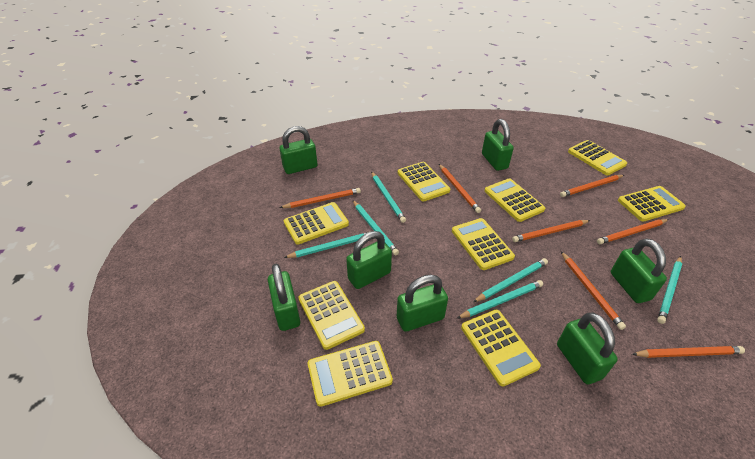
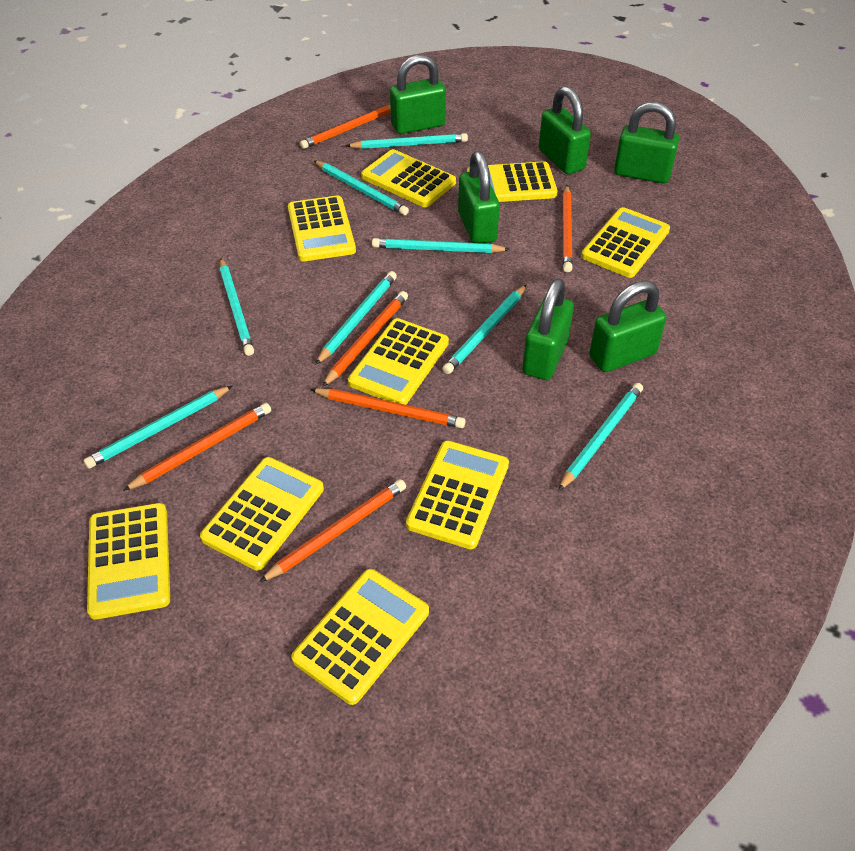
green padlock: 7 -> 6
orange pencil: 7 -> 6
turquoise pencil: 6 -> 8

